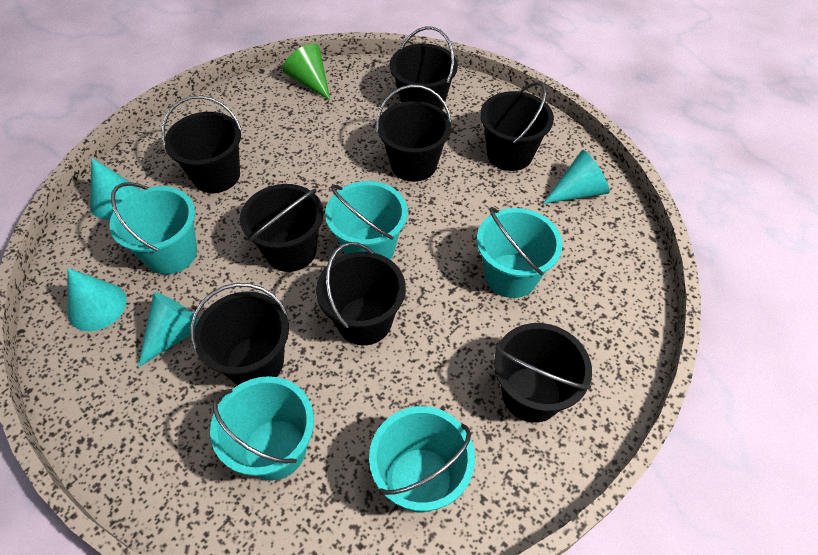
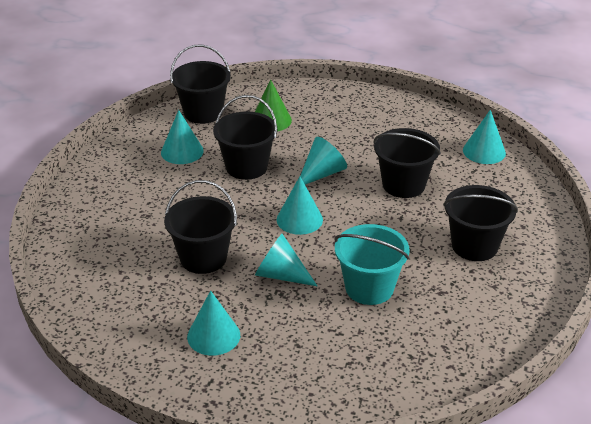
black bucket: 8 -> 5
turquoise bucket: 5 -> 1
turquoise cone: 4 -> 6

